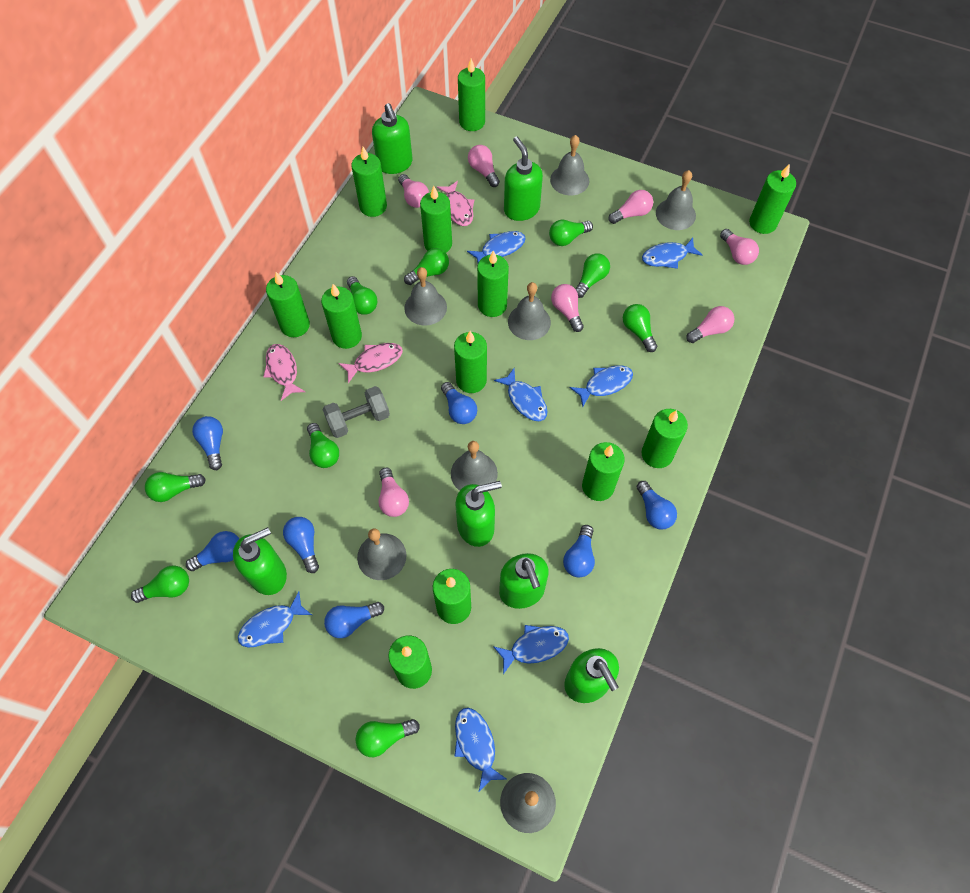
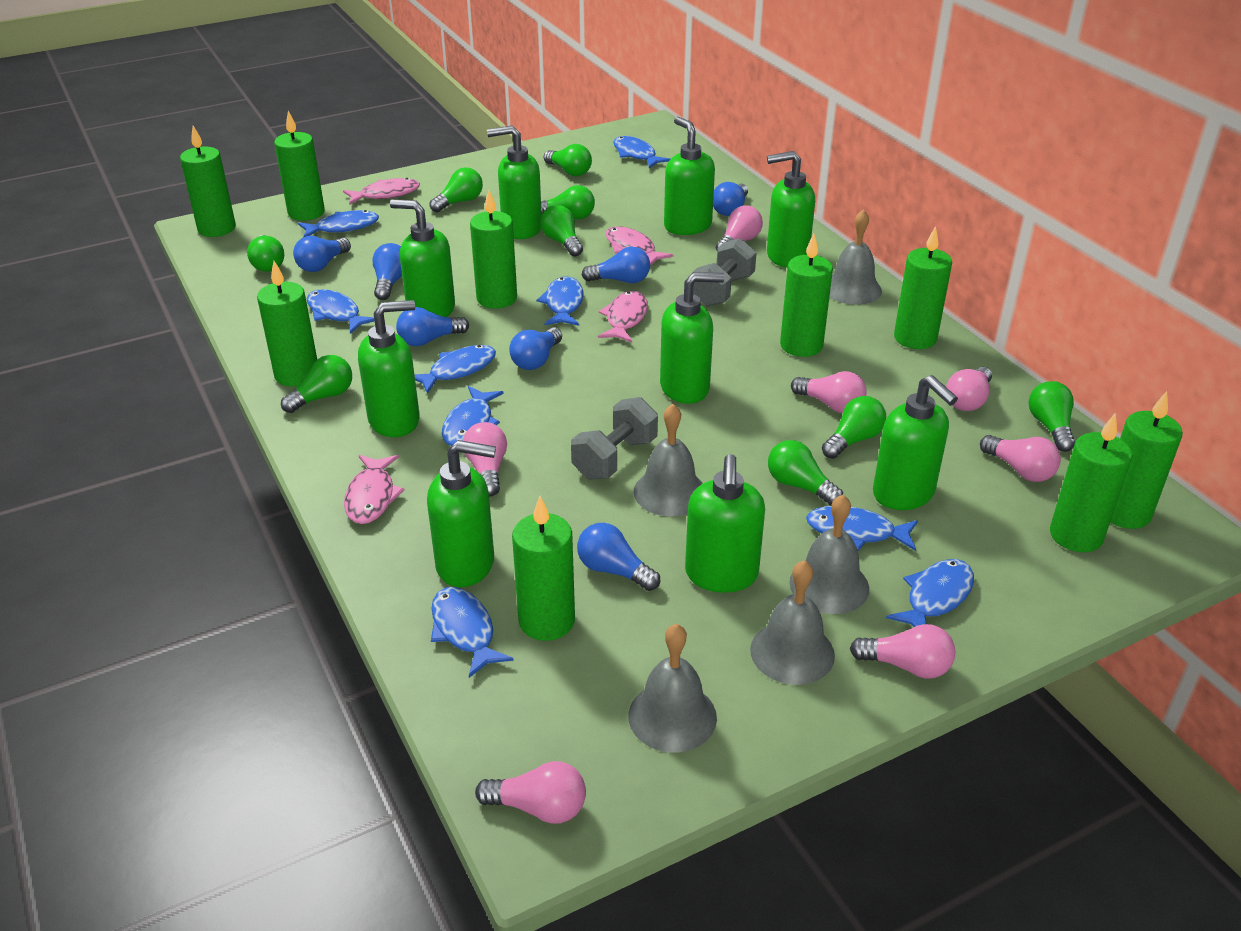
blue fish: 7 -> 9
green candle: 12 -> 9
green soap dispenser: 6 -> 9
grey bell: 7 -> 5
grey dumbbell: 1 -> 2
pink fish: 3 -> 4

